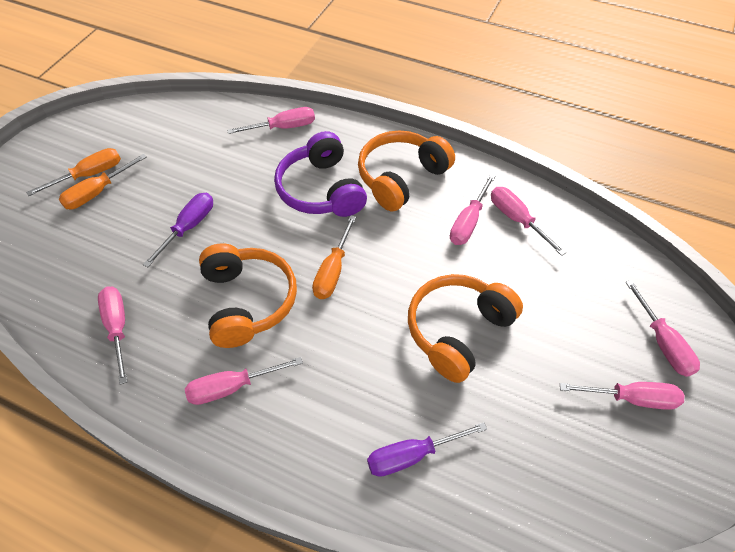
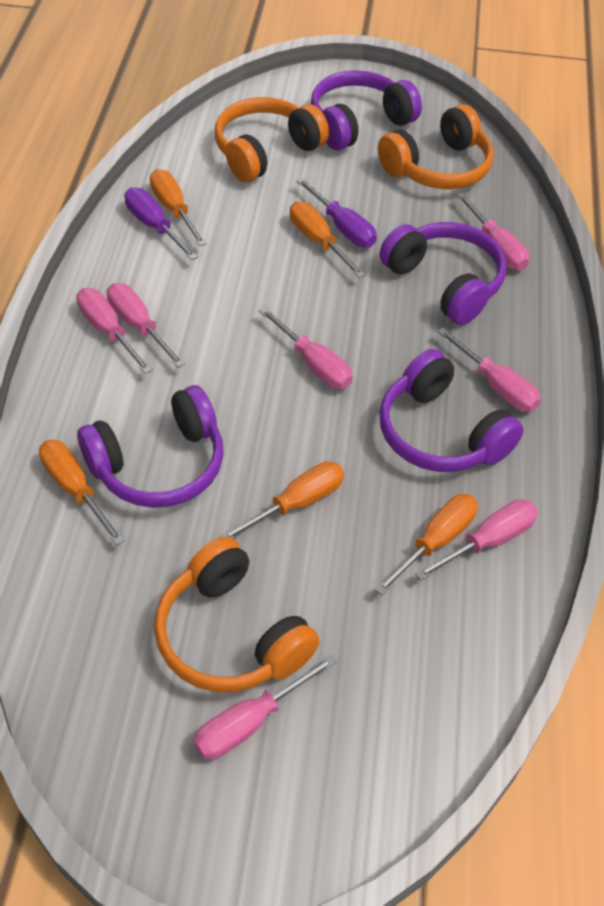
orange screwdriver: 3 -> 5
purple headphones: 1 -> 4

